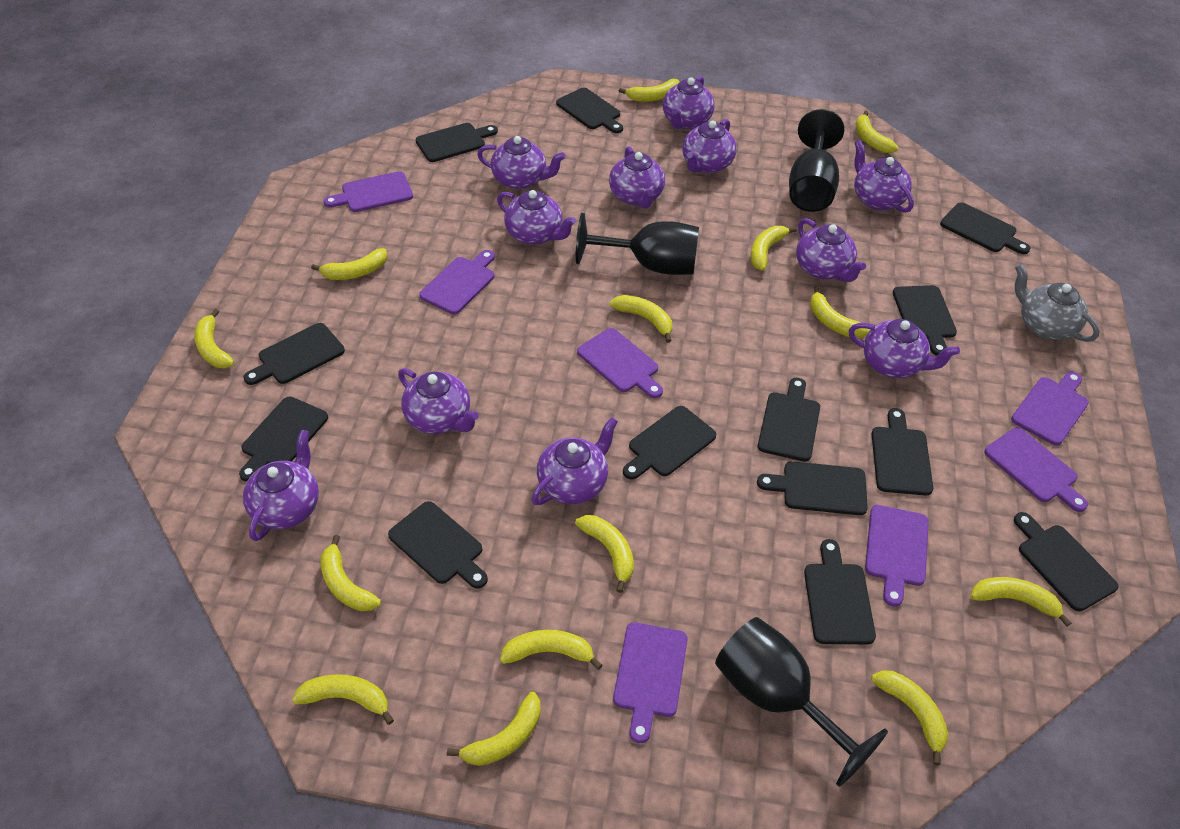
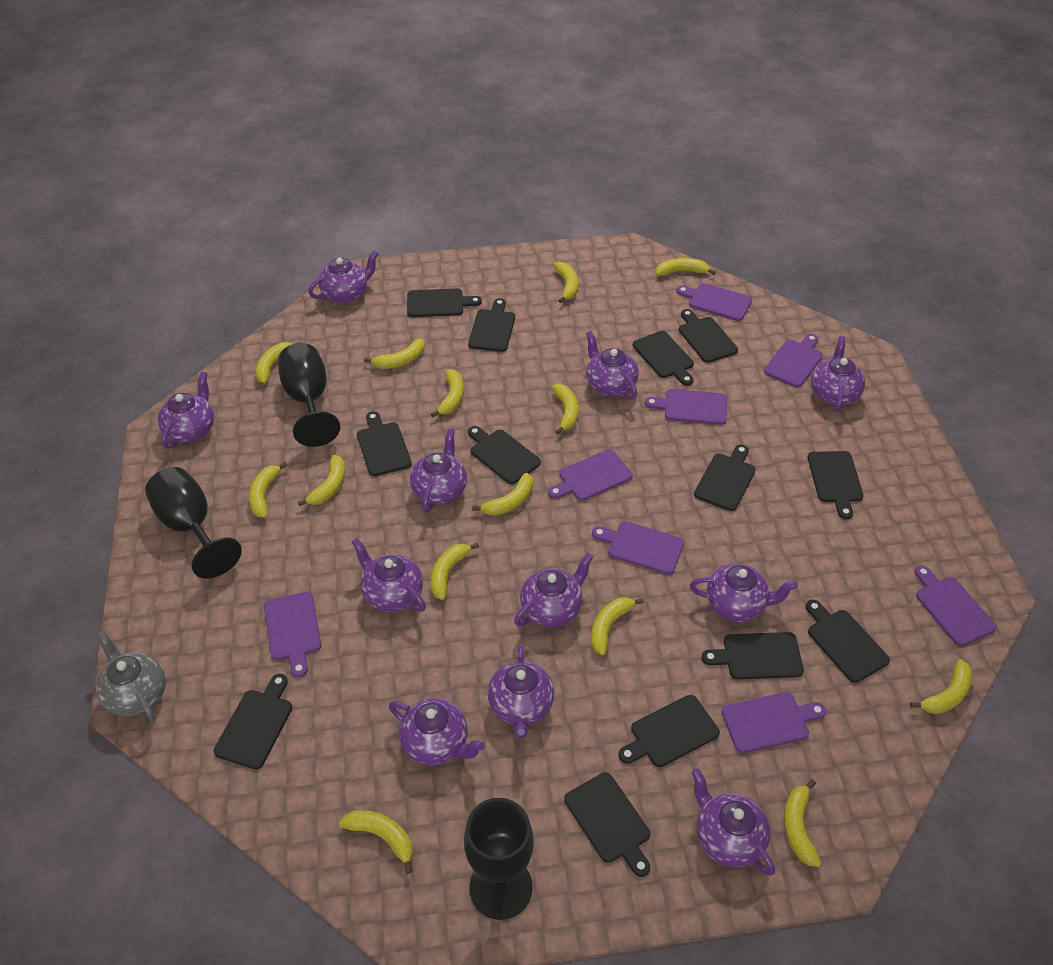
purple cutting board: 7 -> 8

